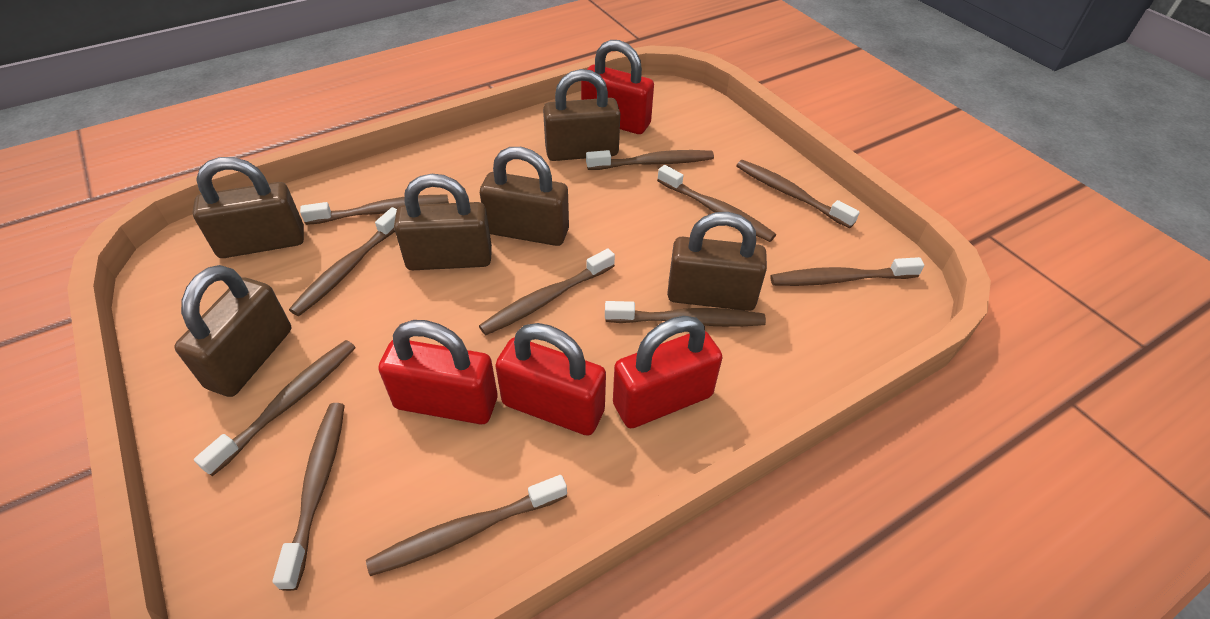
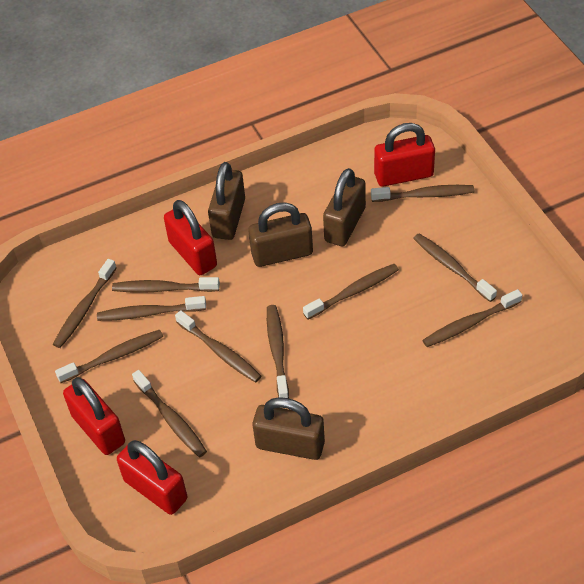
brown padlock: 6 -> 4

